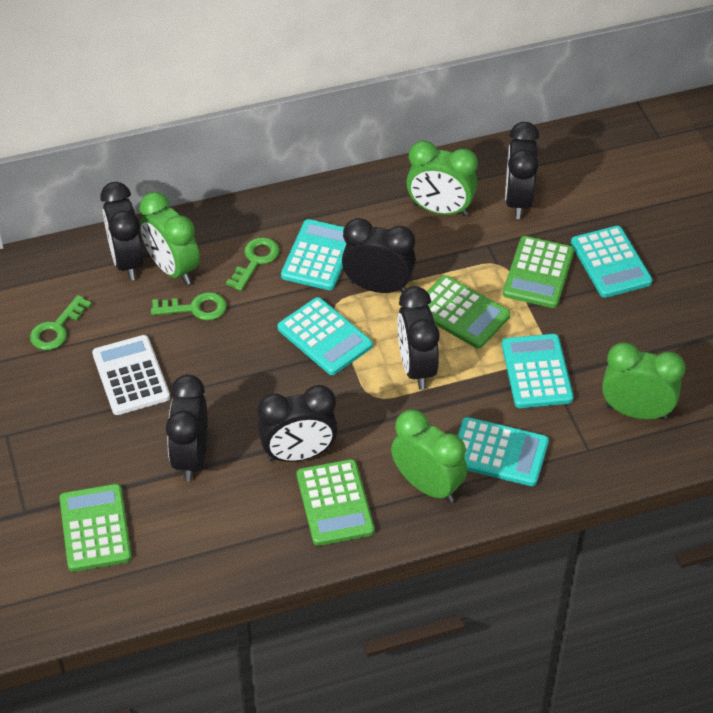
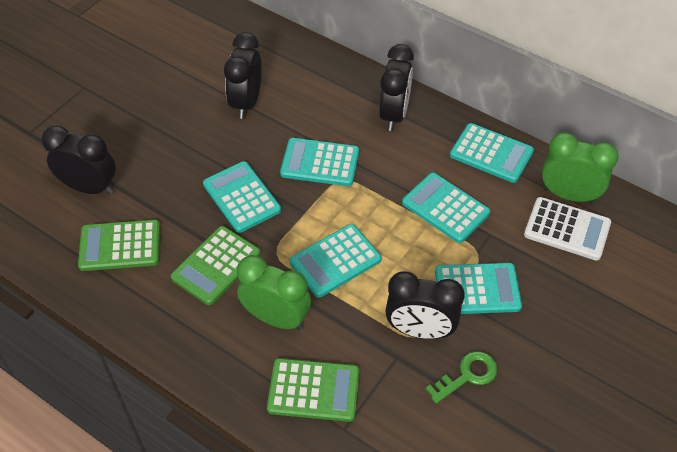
black clock: 6 -> 4
green calculator: 4 -> 3
green clock: 4 -> 2
green key: 3 -> 1
turquoise calculator: 5 -> 6

